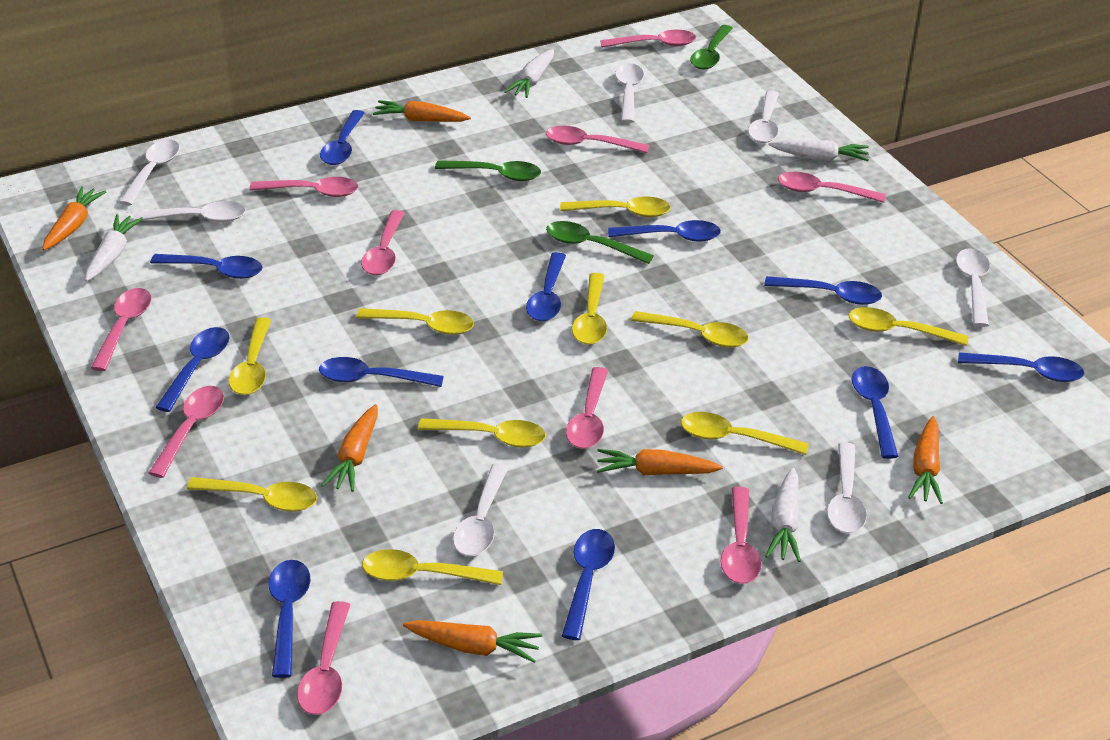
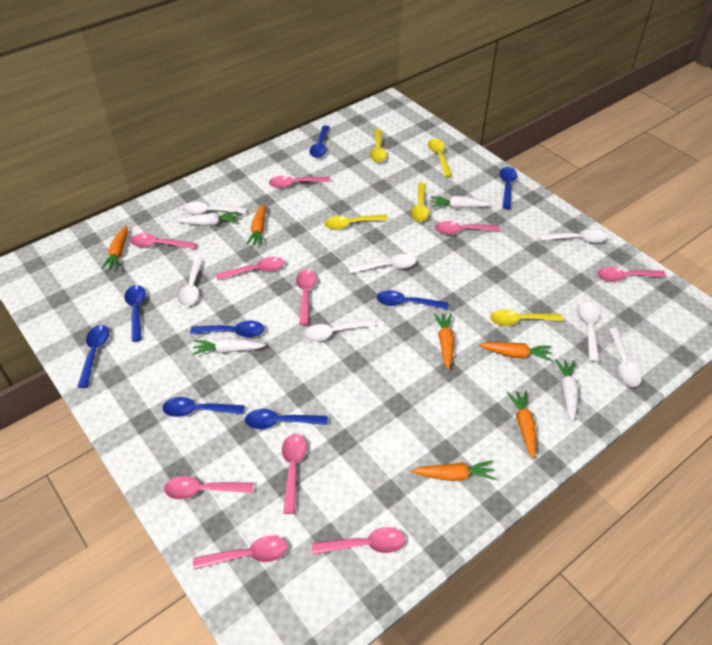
blue spoon: 11 -> 8
green spoon: 3 -> 0
yellow spoon: 10 -> 5

